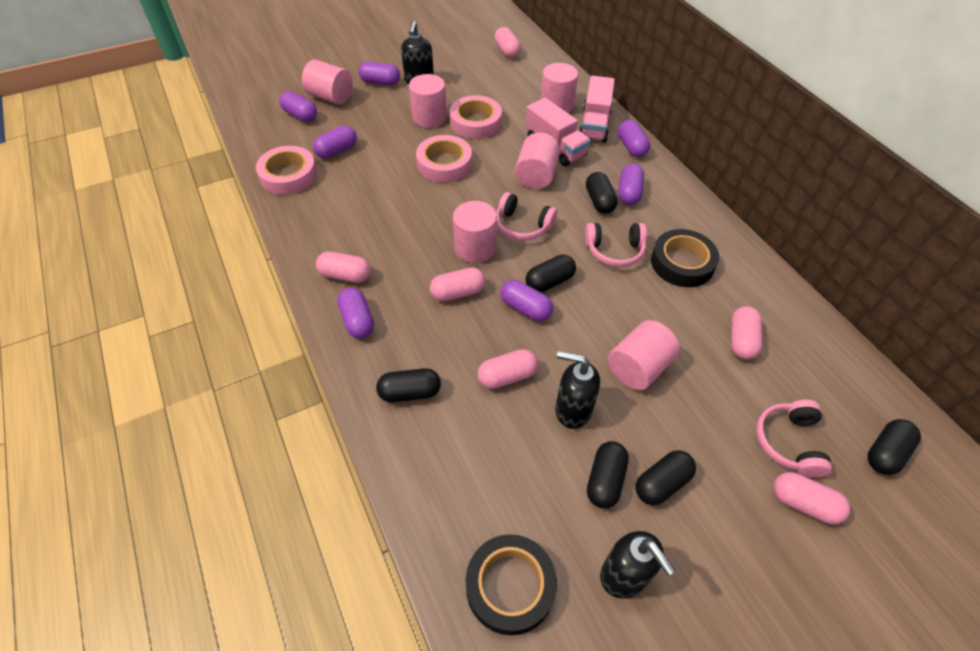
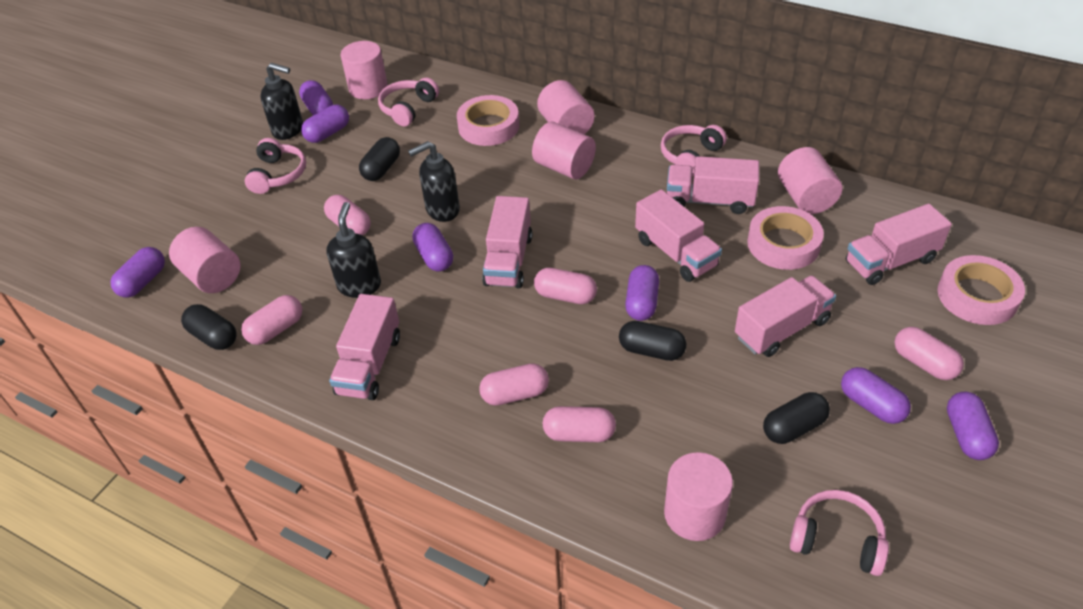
black capsule: 6 -> 4
black tape: 2 -> 0
pink headphones: 3 -> 4
pink truck: 2 -> 6

